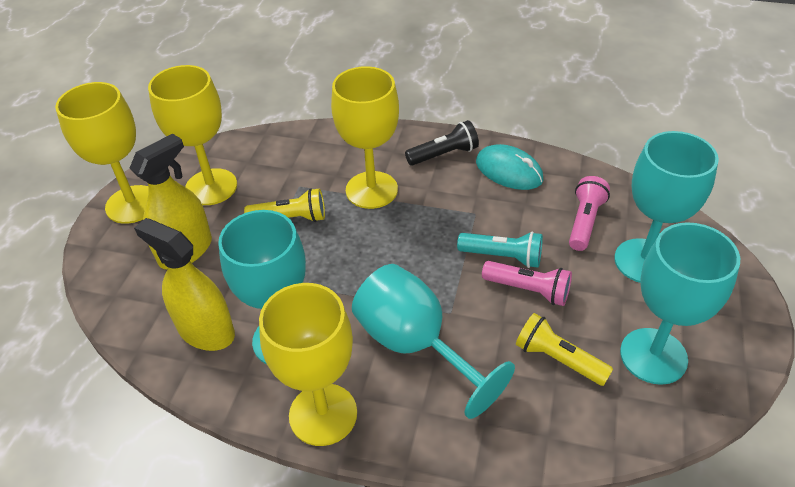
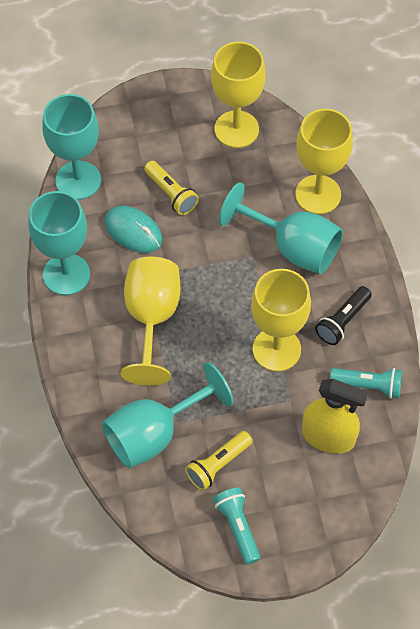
pink flashlight: 2 -> 0
turquoise flashlight: 1 -> 2
yellow spray bottle: 2 -> 1

